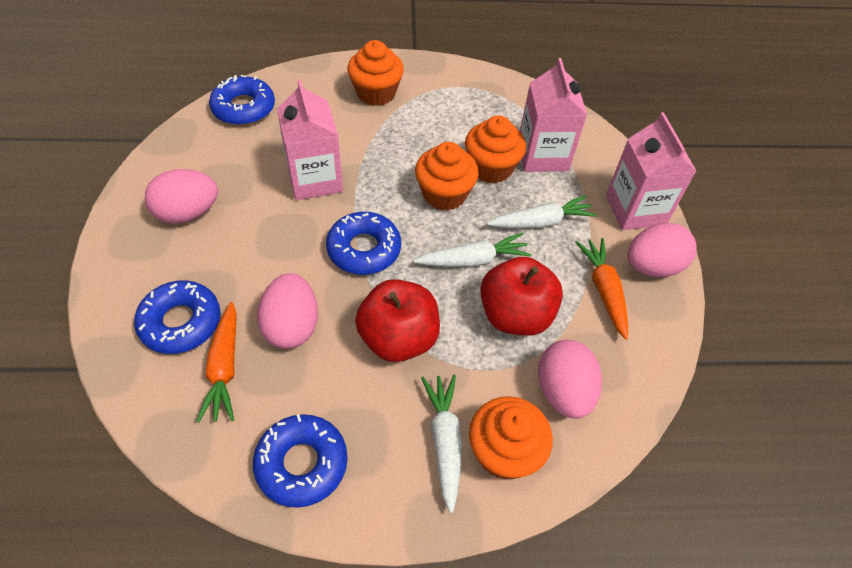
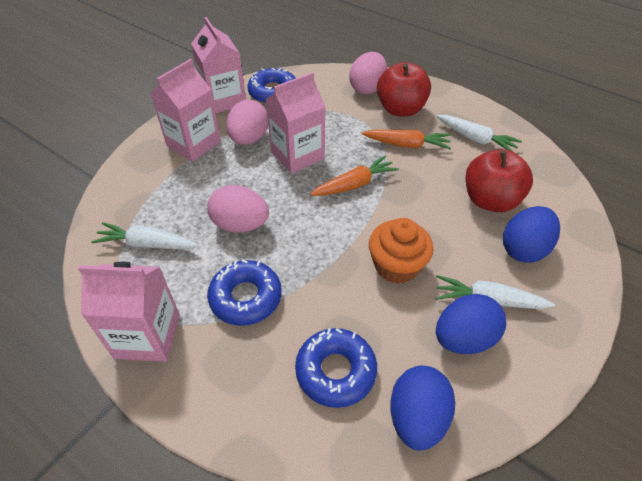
blue donut: 4 -> 3
blue egg: 0 -> 3
orange cupcake: 4 -> 1
pink carton: 3 -> 4
pink egg: 4 -> 3

